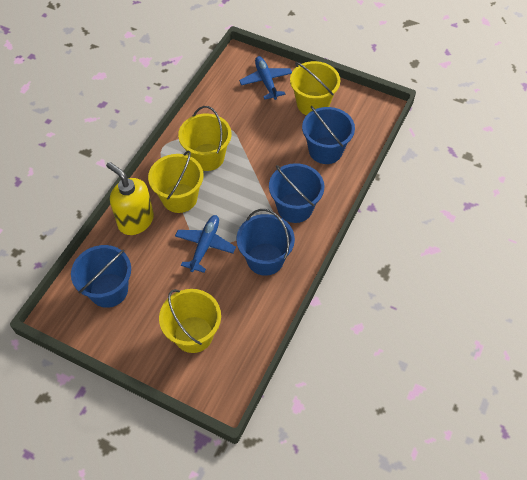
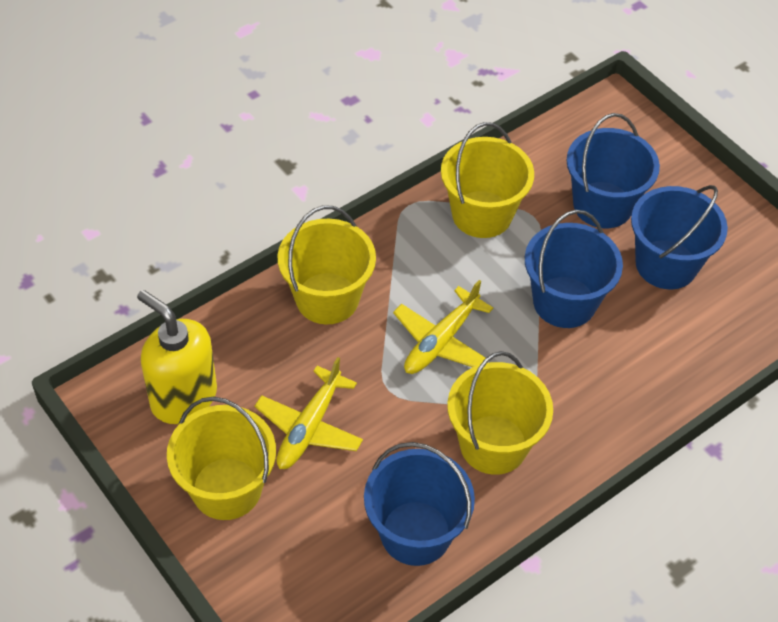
blue plane: 2 -> 0
yellow plane: 0 -> 2

